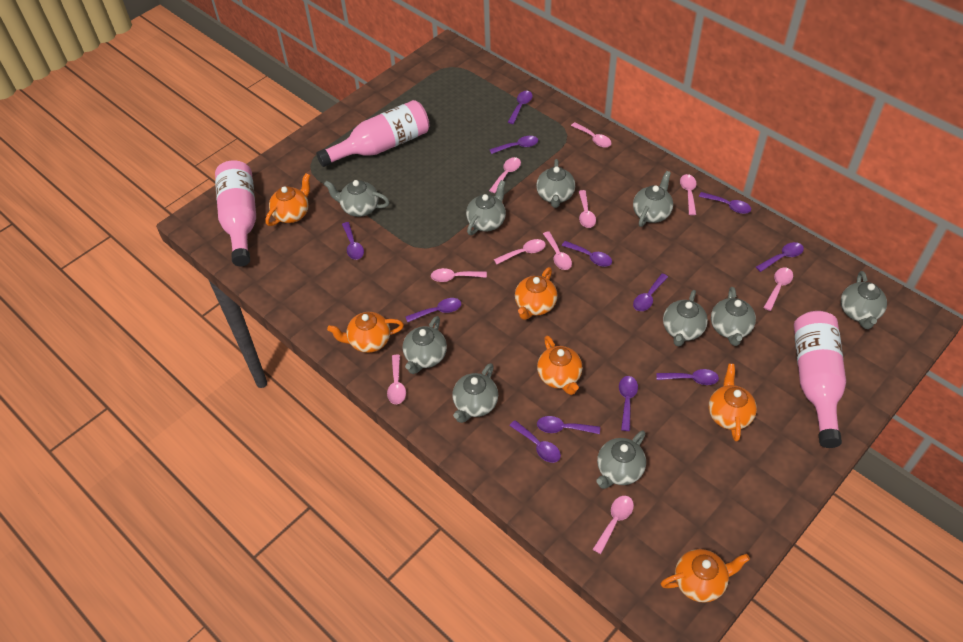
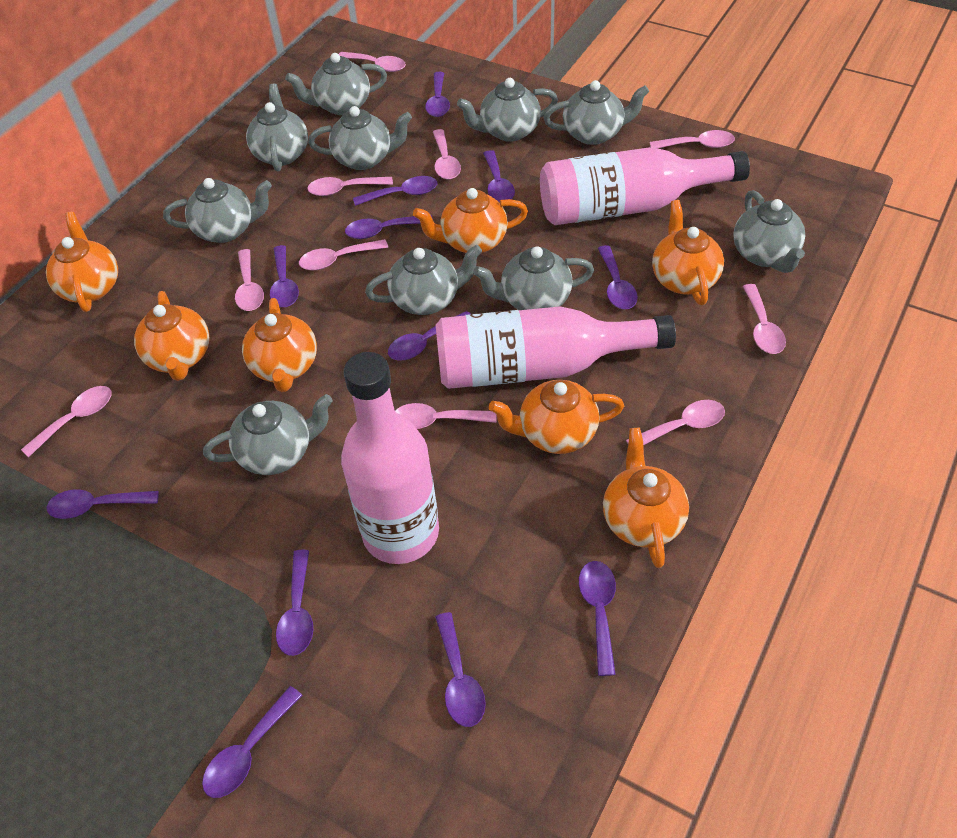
orange teapot: 6 -> 7

